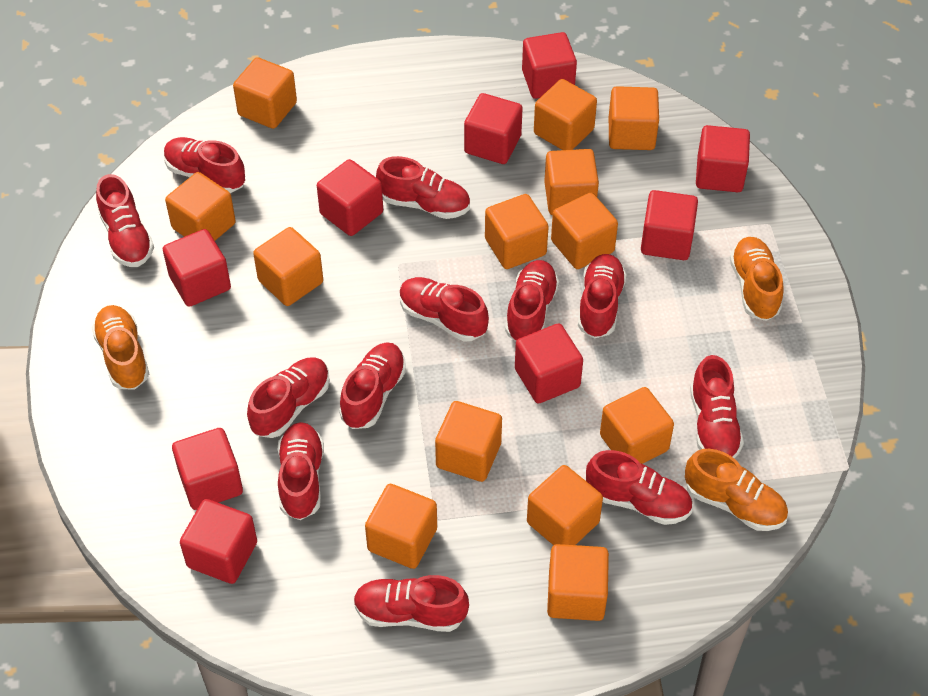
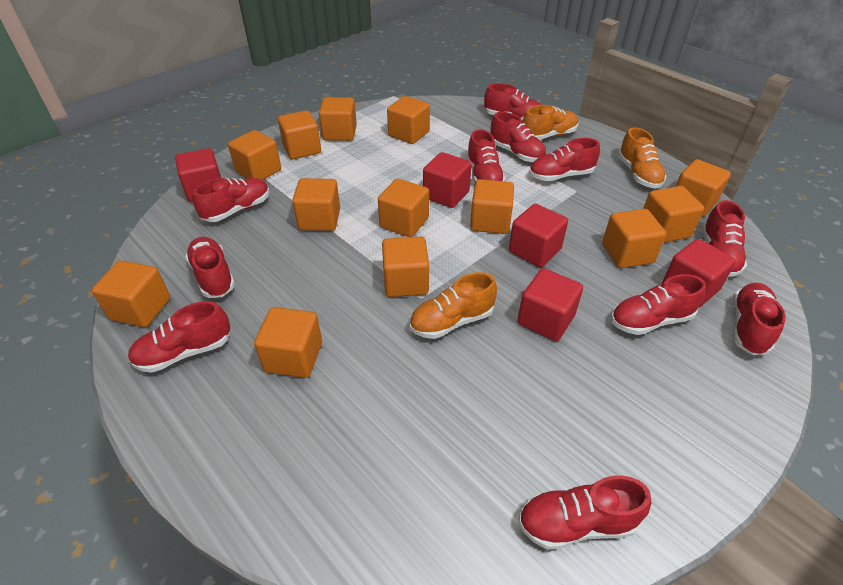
red cube: 9 -> 5
red shoe: 12 -> 11

